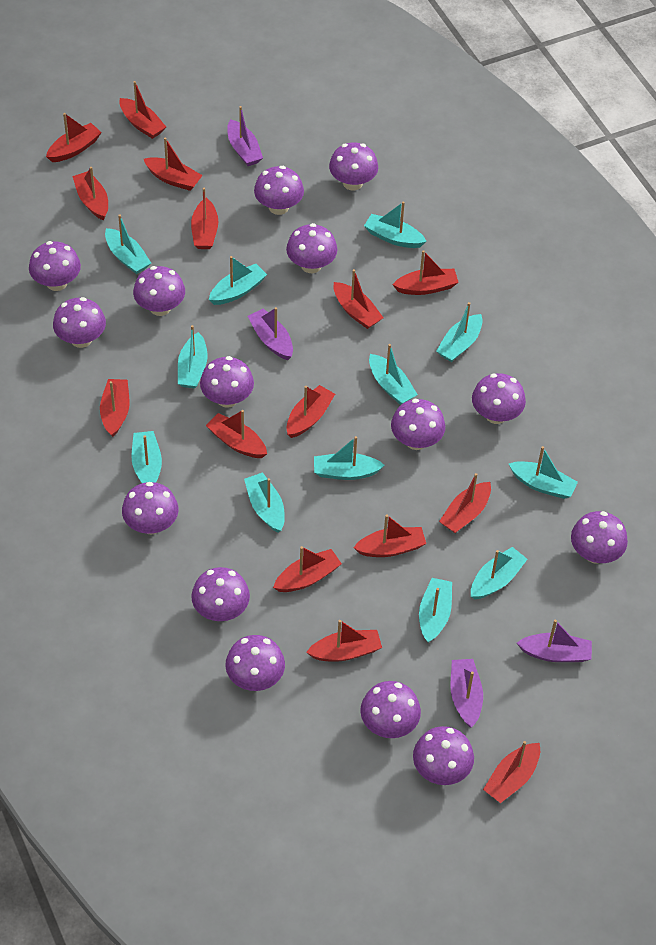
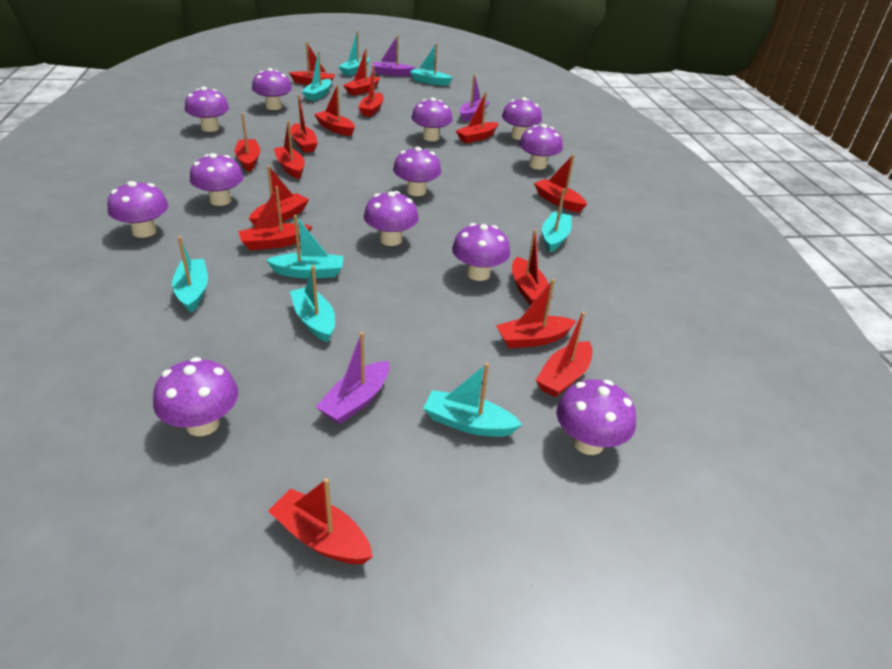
purple boat: 4 -> 3
purple mushroom: 15 -> 12
turquoise boat: 12 -> 8

